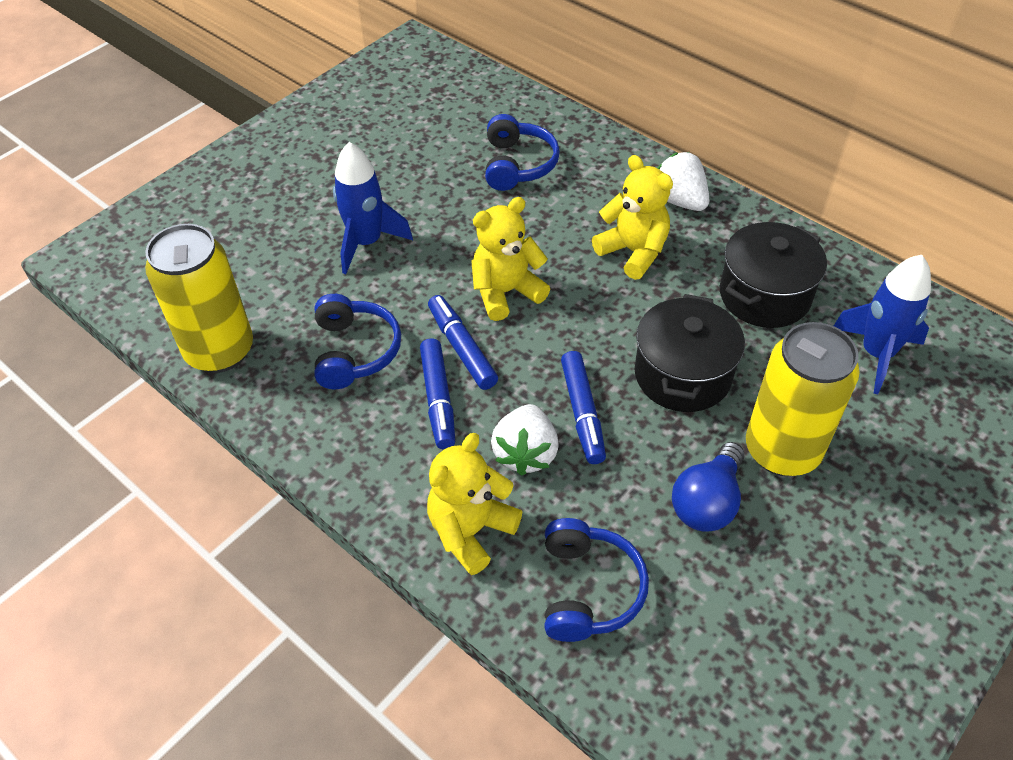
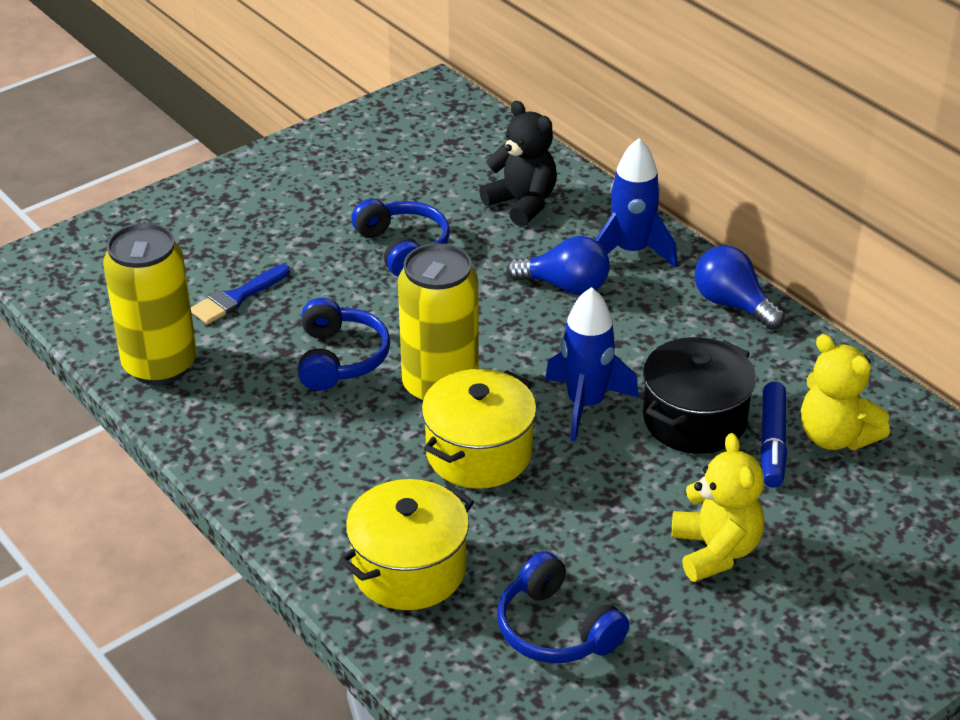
black pot: 2 -> 1
black teddy bear: 0 -> 1
blue brush: 0 -> 1
blue light bulb: 1 -> 2
blue marker: 3 -> 1
white strawberry: 2 -> 0
yellow pot: 0 -> 2
yellow teddy bear: 3 -> 2

